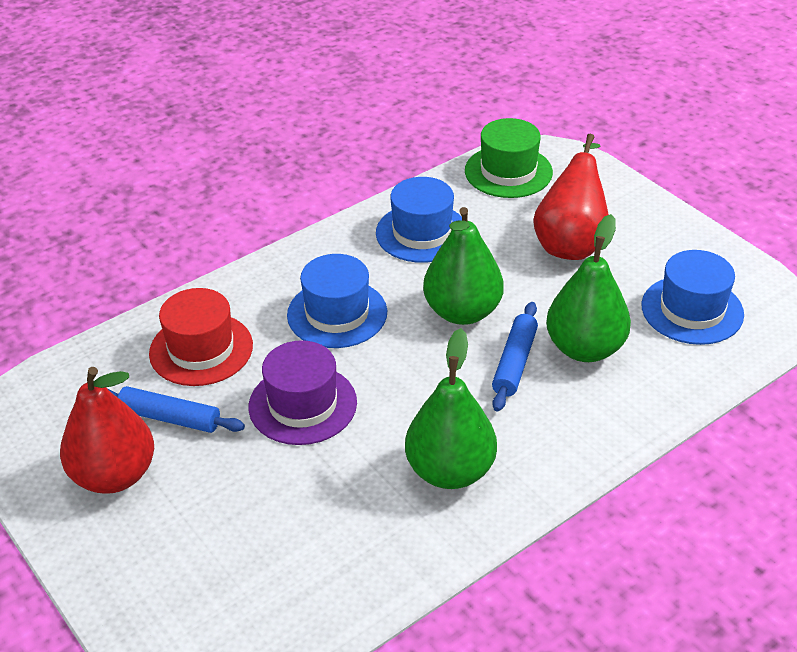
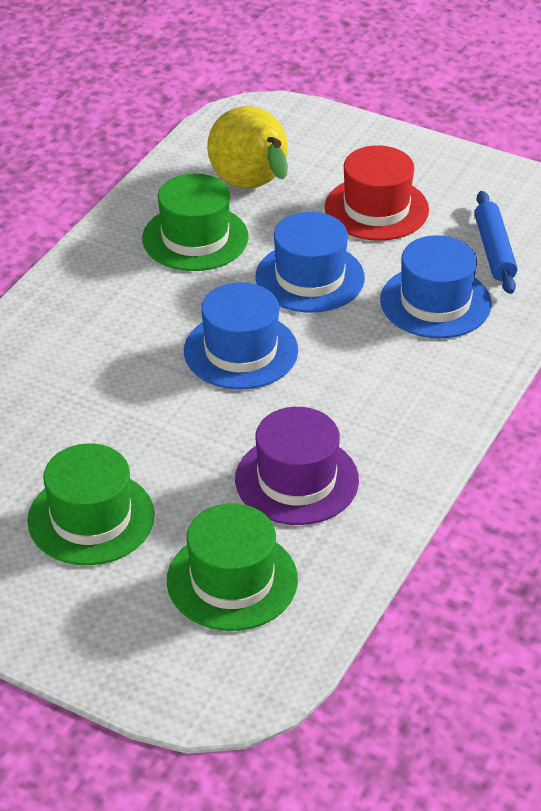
blue rolling pin: 2 -> 1
green hat: 1 -> 3
green pear: 3 -> 0
red pear: 2 -> 0
yellow pear: 0 -> 1

